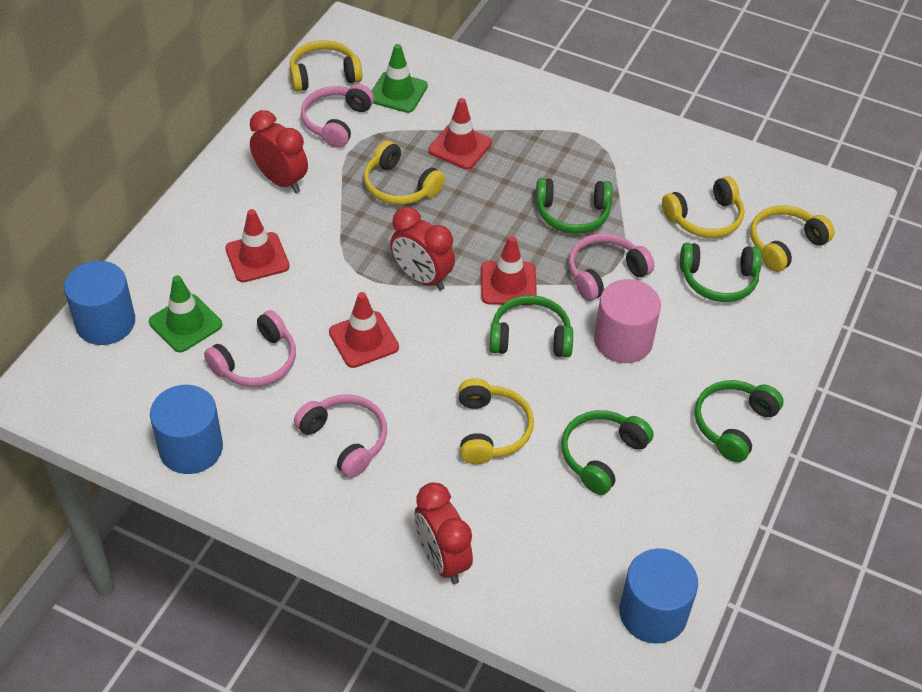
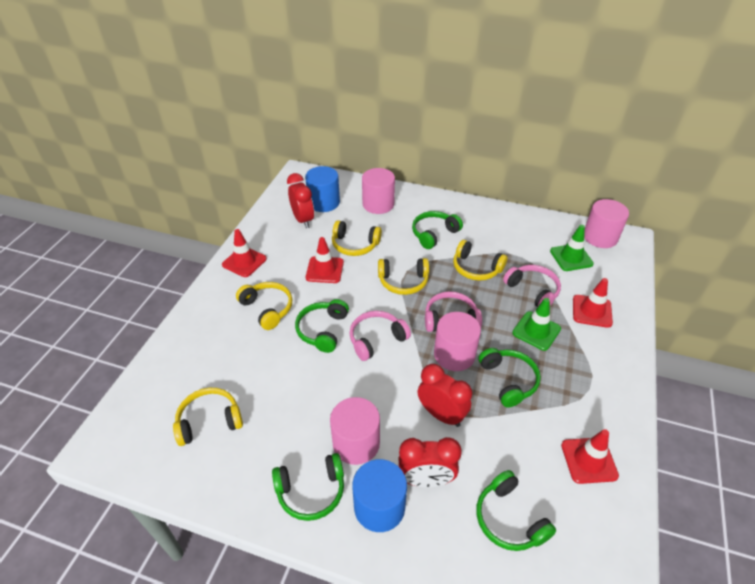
blue cylinder: 3 -> 2
pink cylinder: 1 -> 4
pink headphones: 4 -> 3

